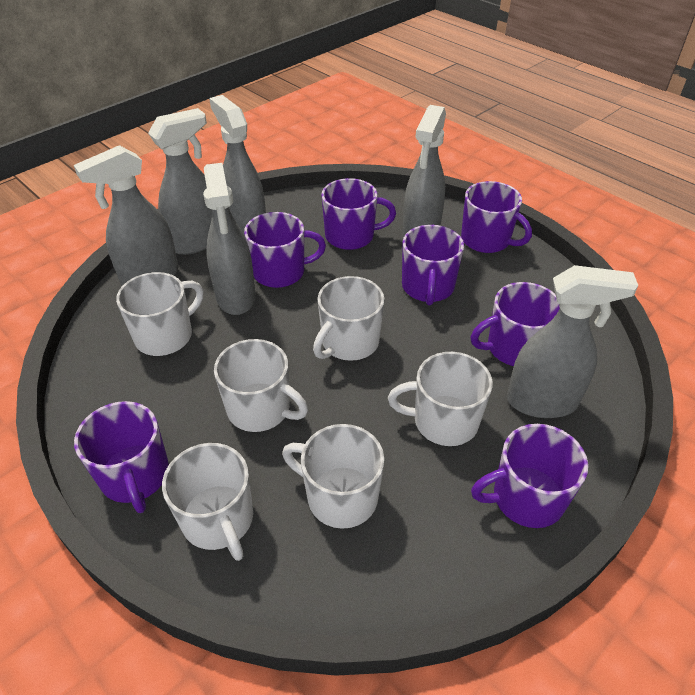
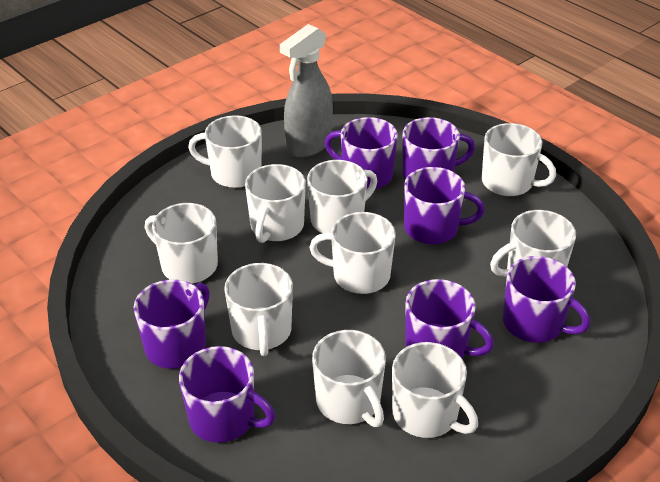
grey spray bottle: 6 -> 1
white mug: 6 -> 10

